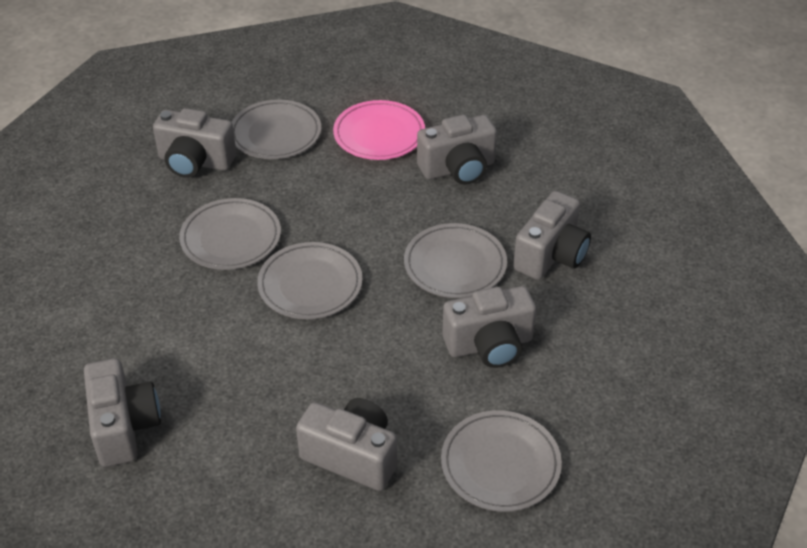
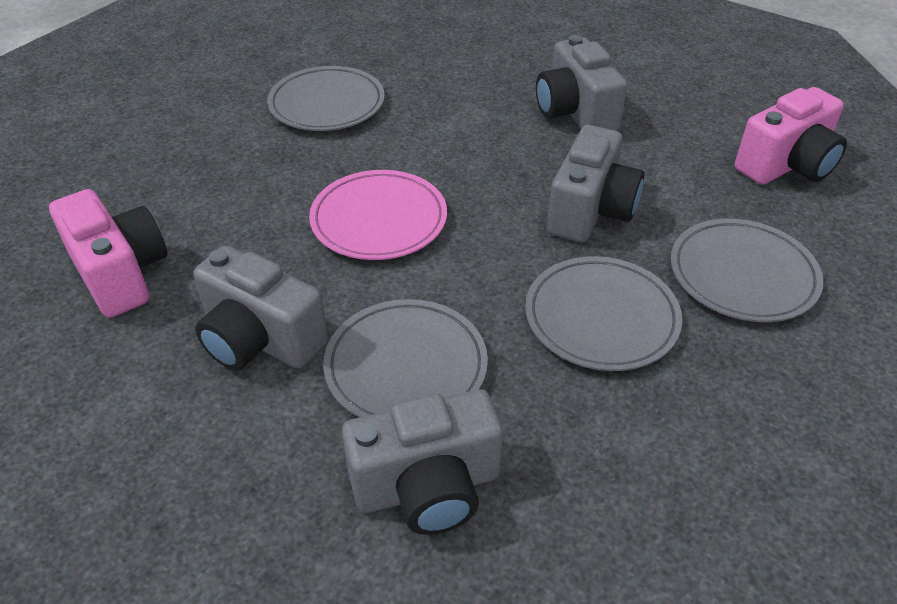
grey camera: 6 -> 4
grey plate: 5 -> 4
pink camera: 0 -> 2

